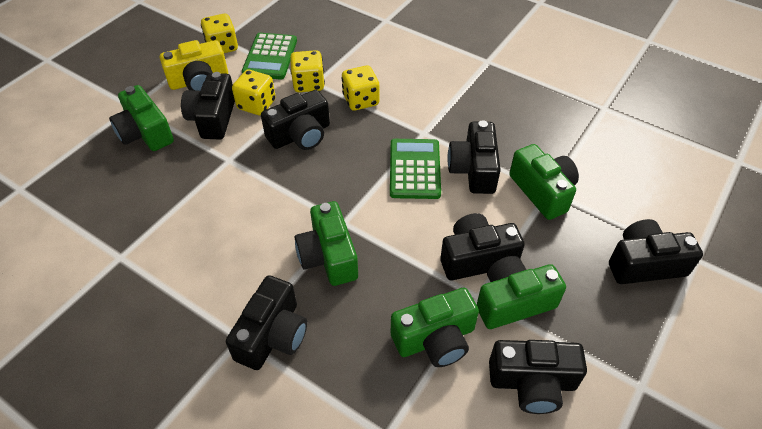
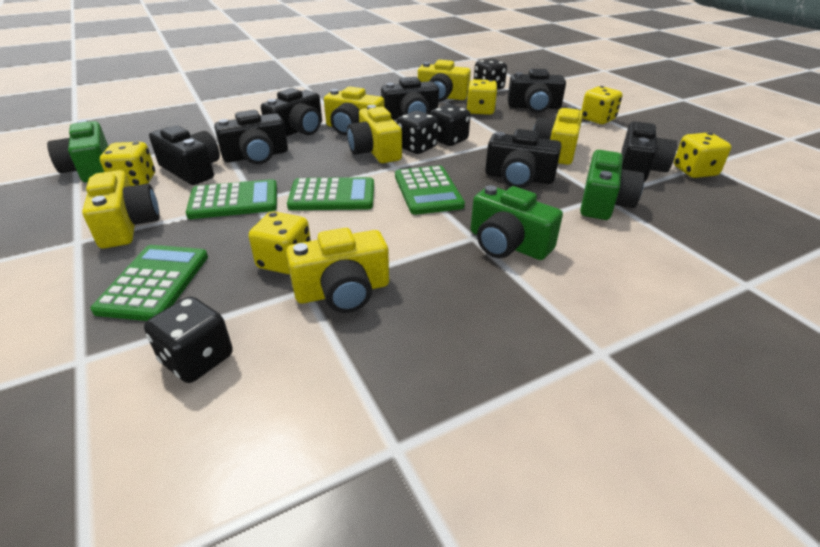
black dice: 0 -> 4
green calculator: 2 -> 4
green camera: 5 -> 3
yellow camera: 1 -> 6
yellow dice: 4 -> 5

